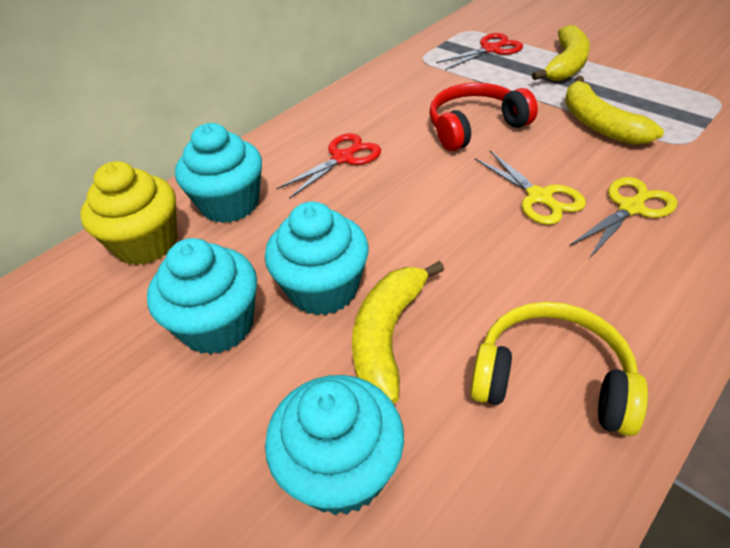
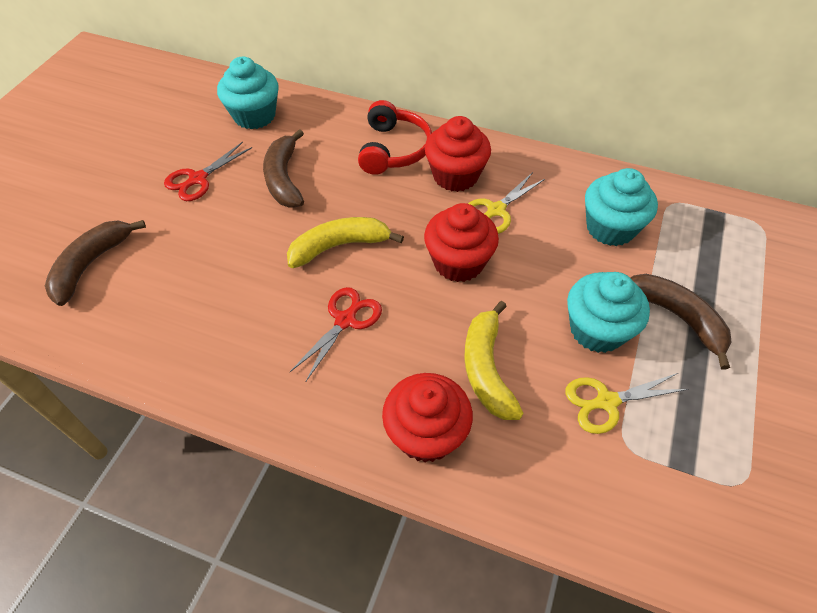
brown banana: 0 -> 3
red cupcake: 0 -> 3
turquoise cupcake: 4 -> 3
yellow banana: 3 -> 2
yellow cupcake: 1 -> 0
yellow headphones: 1 -> 0

